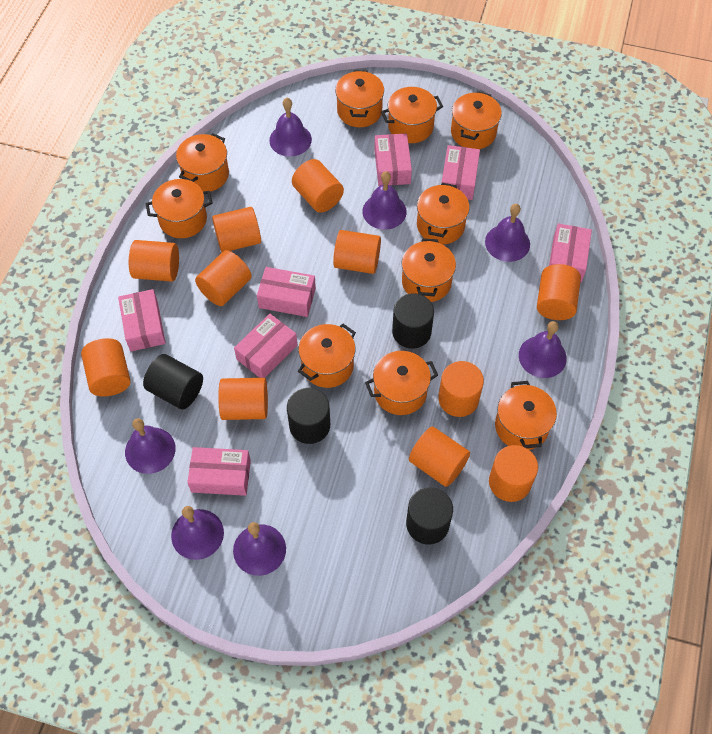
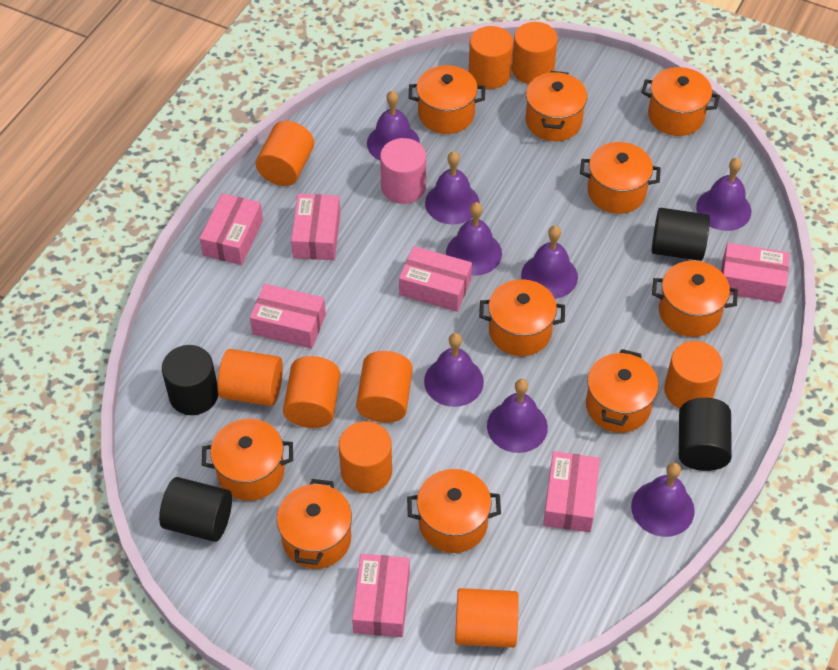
orange cylinder: 11 -> 9
pink cylinder: 0 -> 1
purple bell: 7 -> 8

